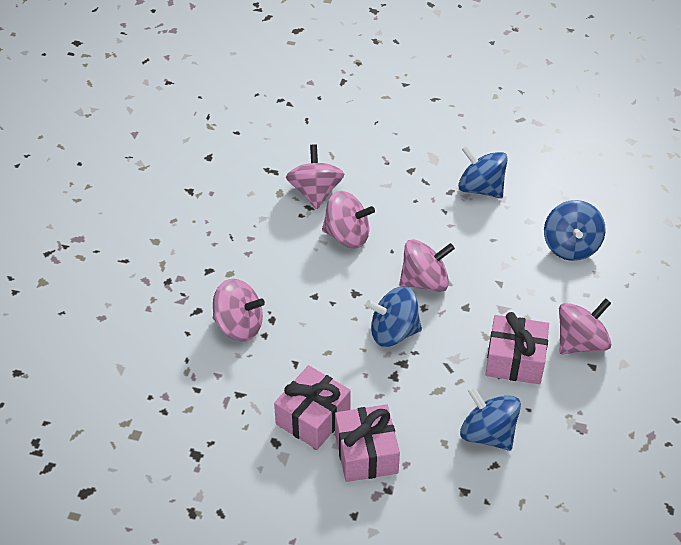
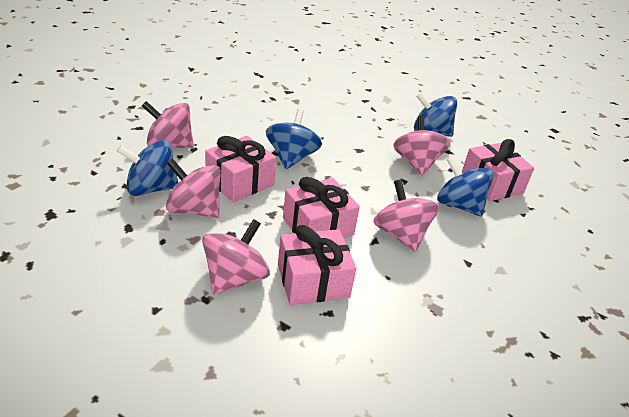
pink gift: 3 -> 4

